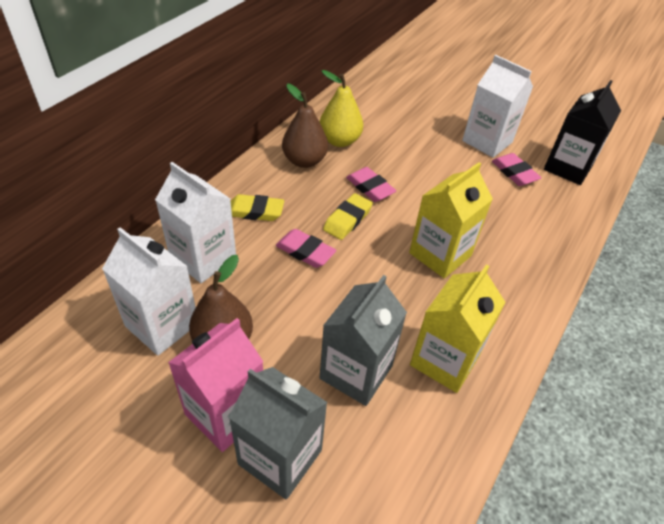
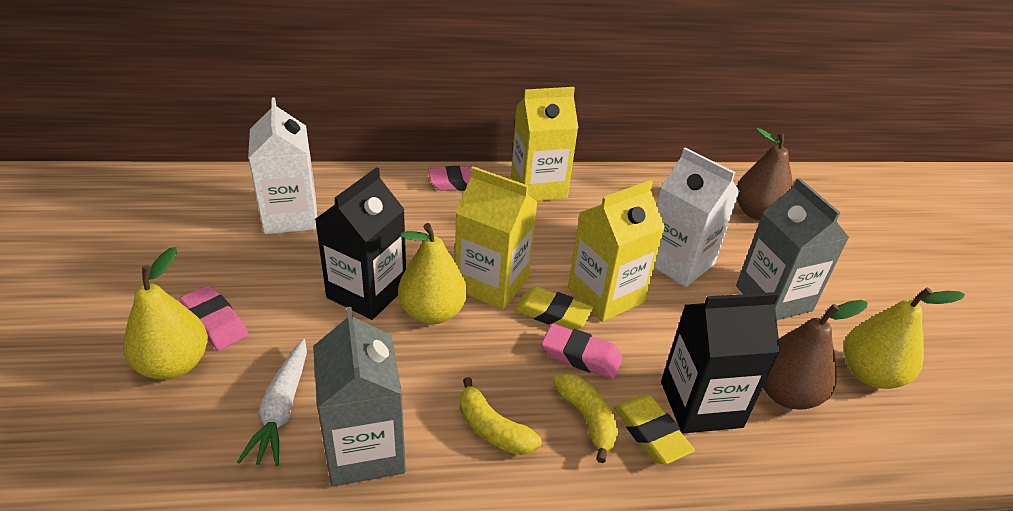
black carton: 1 -> 2
pink carton: 1 -> 0
white carrot: 0 -> 1
white carton: 3 -> 2
yellow banana: 0 -> 2
yellow carton: 2 -> 3
yellow pear: 1 -> 3

